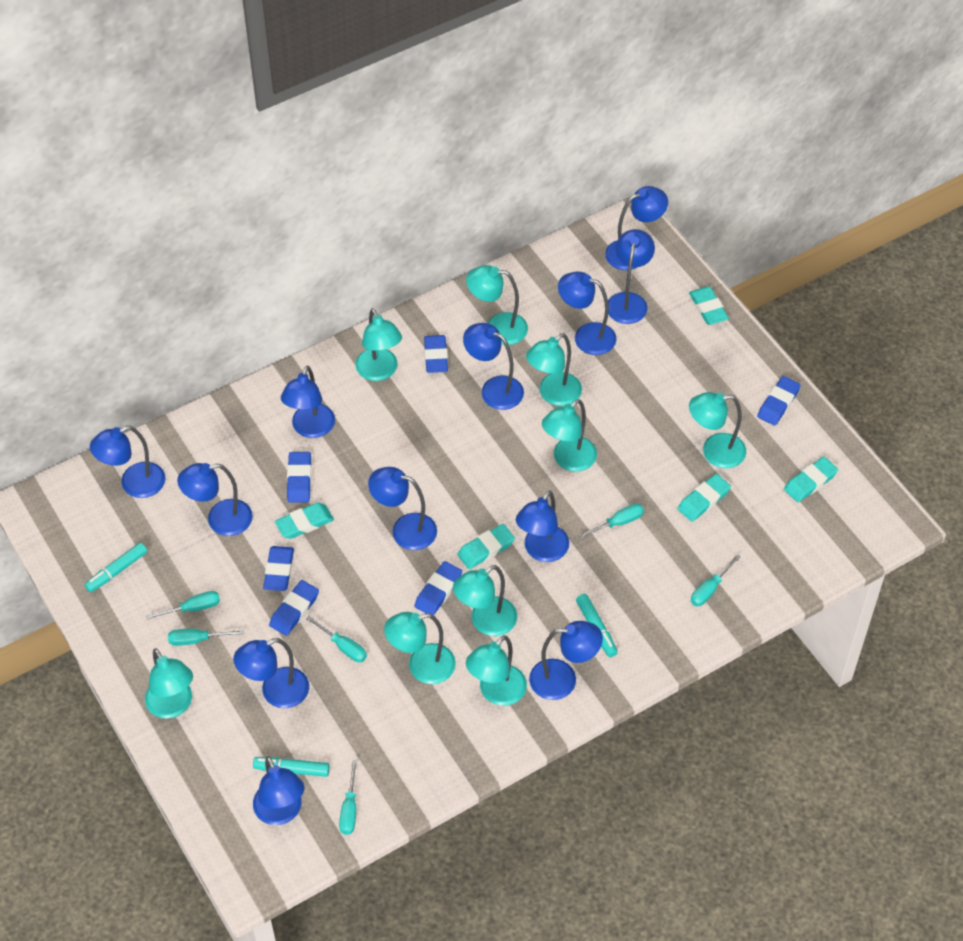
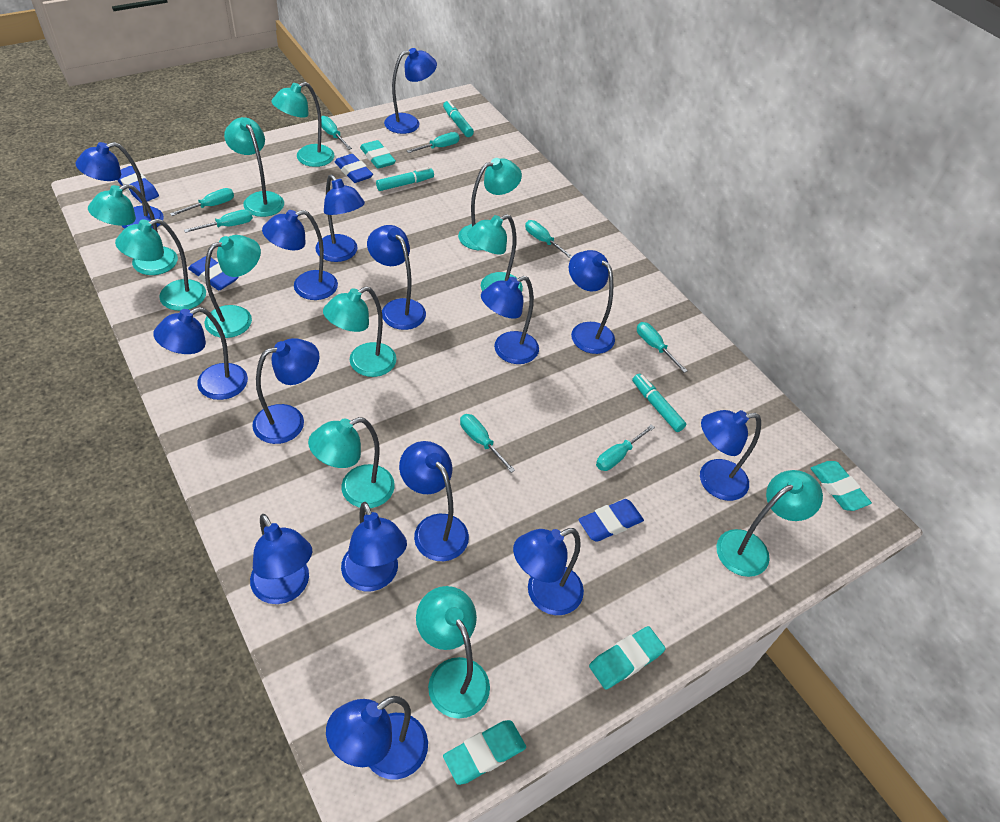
blue eraser: 6 -> 4
blue lamp: 12 -> 15
turquoise eraser: 5 -> 4
turquoise lamp: 9 -> 11
turquoise screwdriver: 6 -> 8

